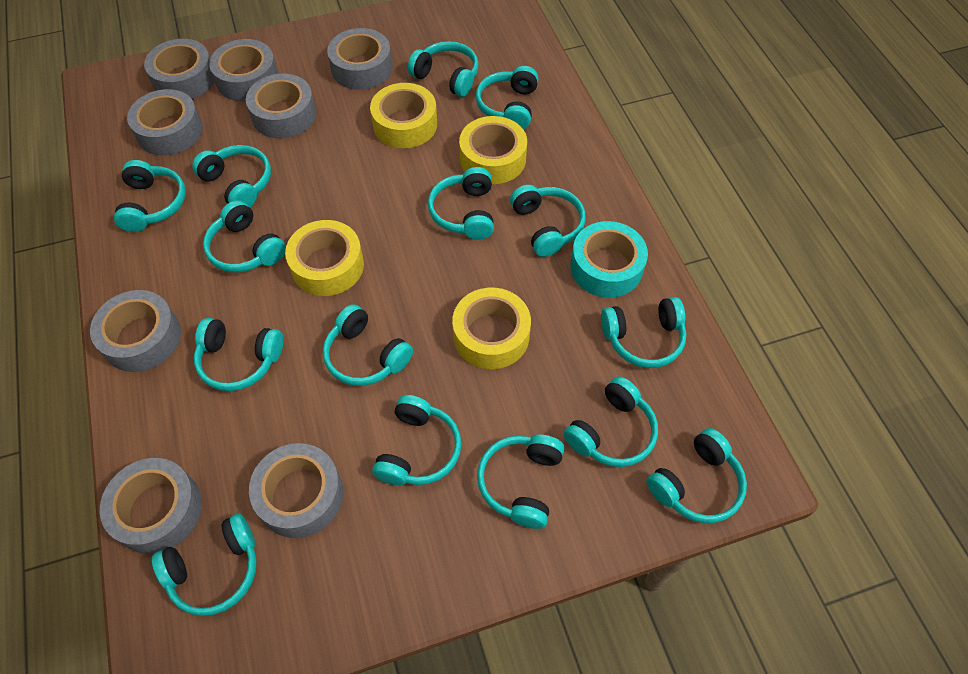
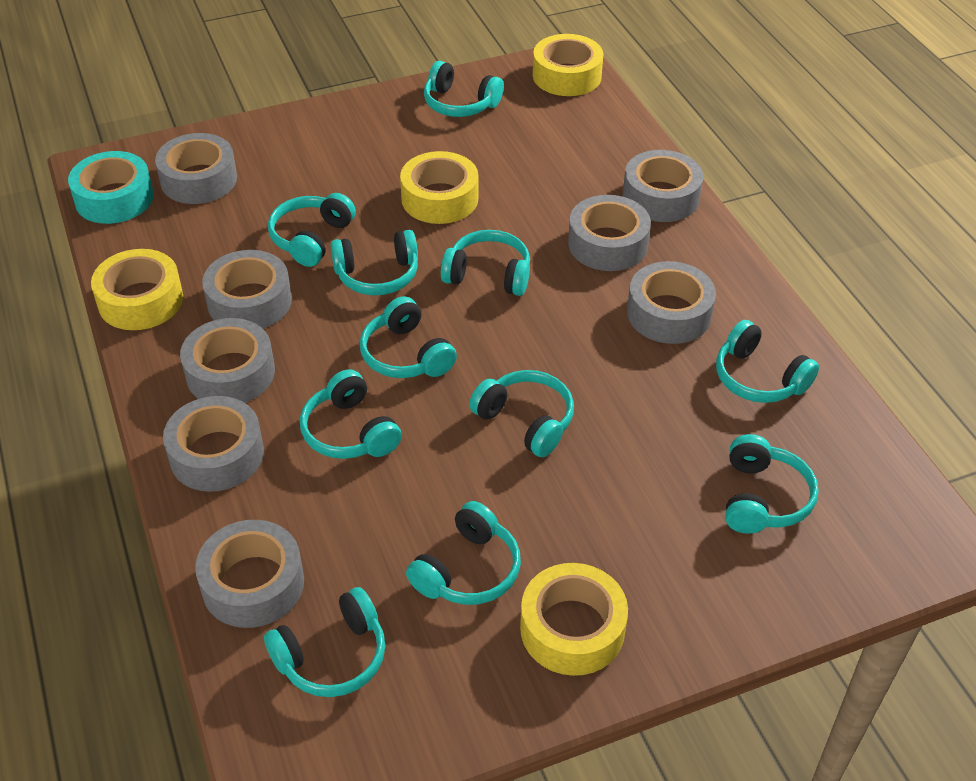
turquoise headphones: 15 -> 11

